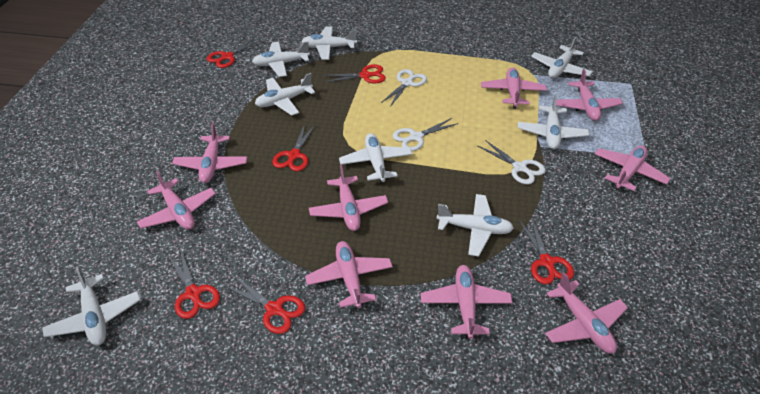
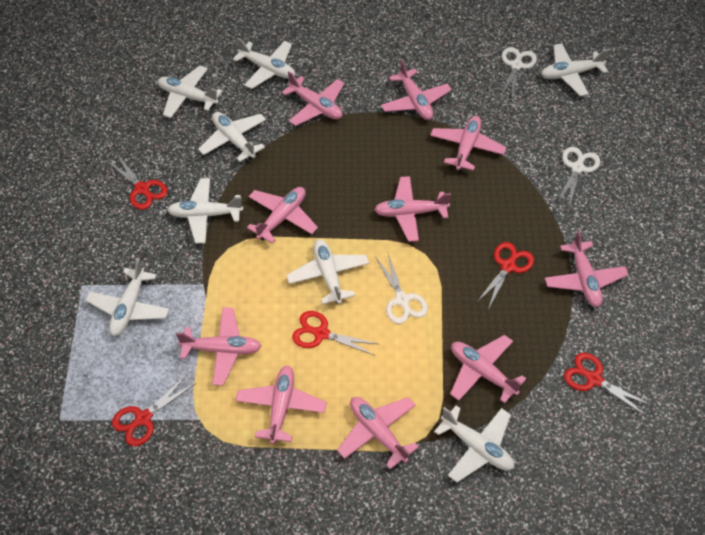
pink plane: 9 -> 10
red scissors: 6 -> 5

